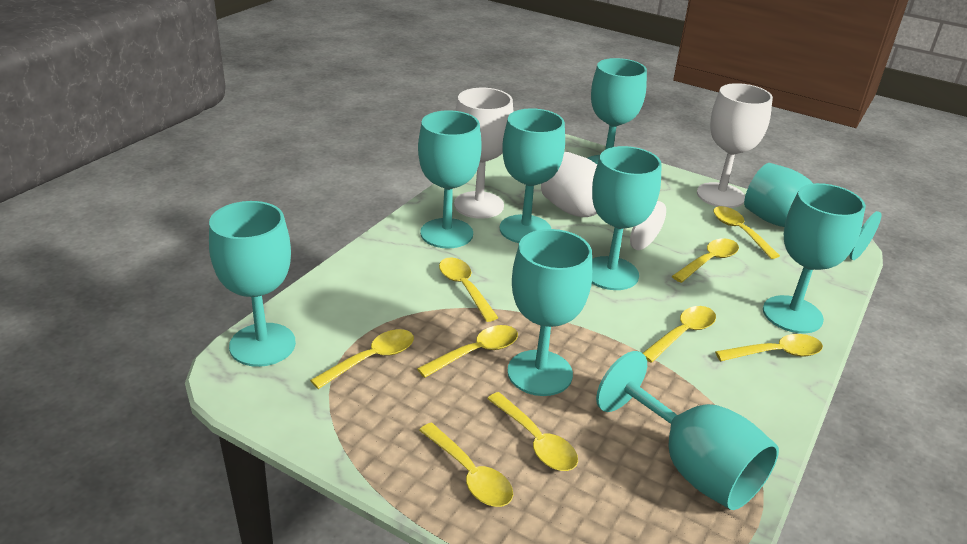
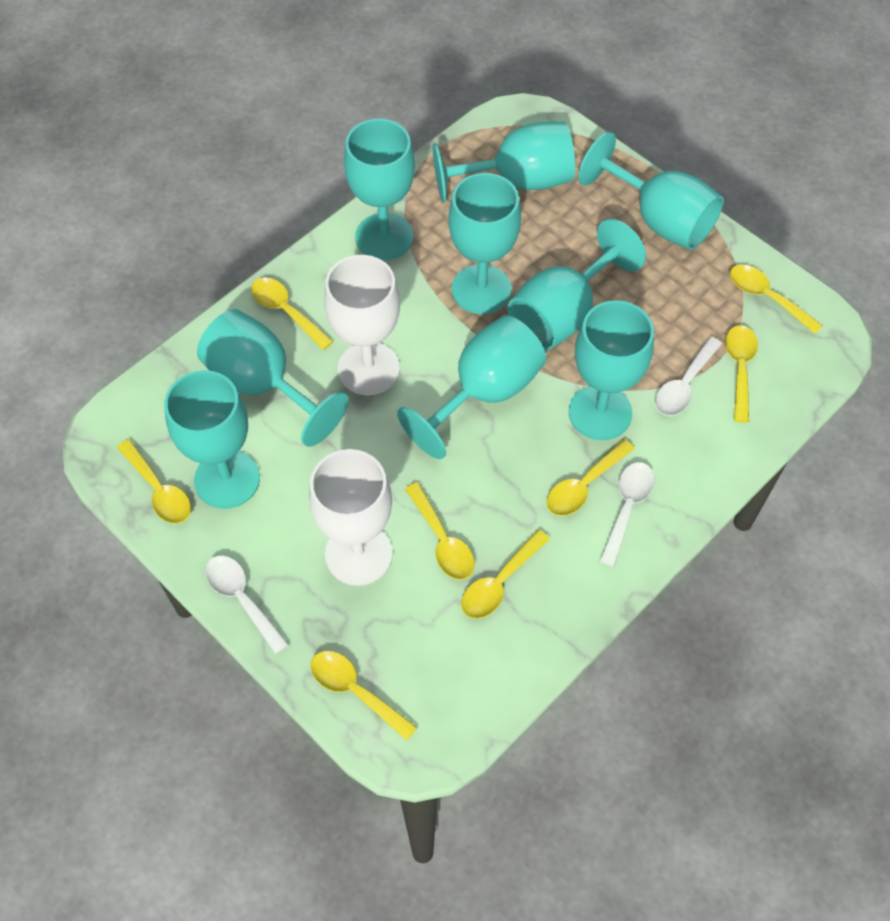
white goblet: 3 -> 2
white spoon: 0 -> 3
yellow spoon: 9 -> 8

